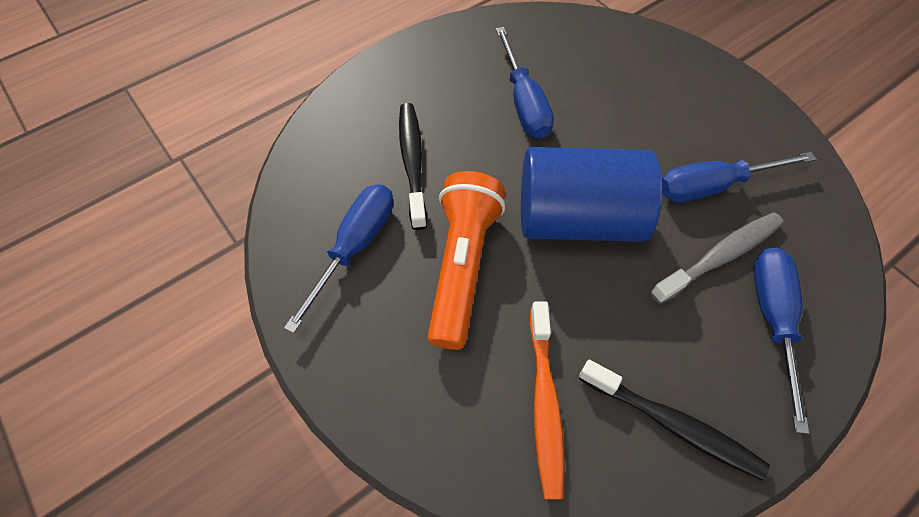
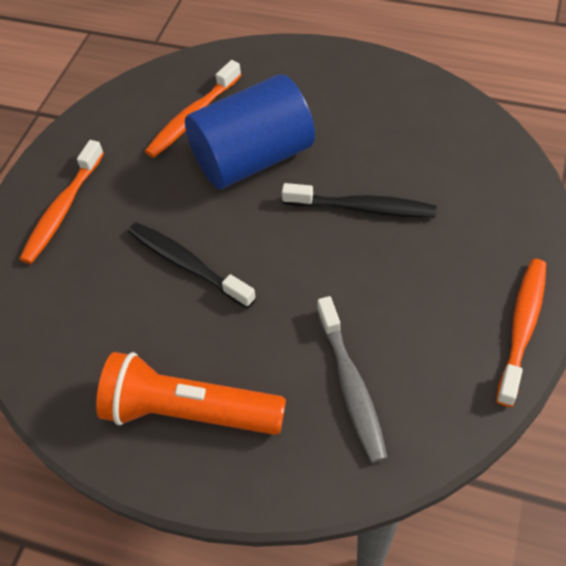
blue screwdriver: 4 -> 0
orange toothbrush: 1 -> 3

